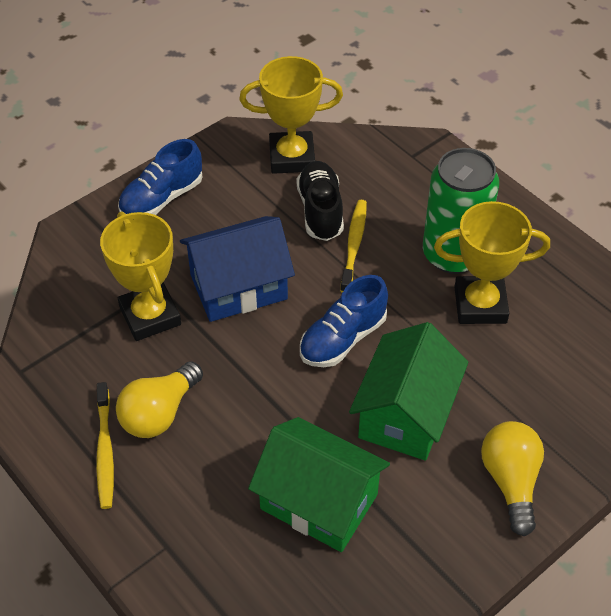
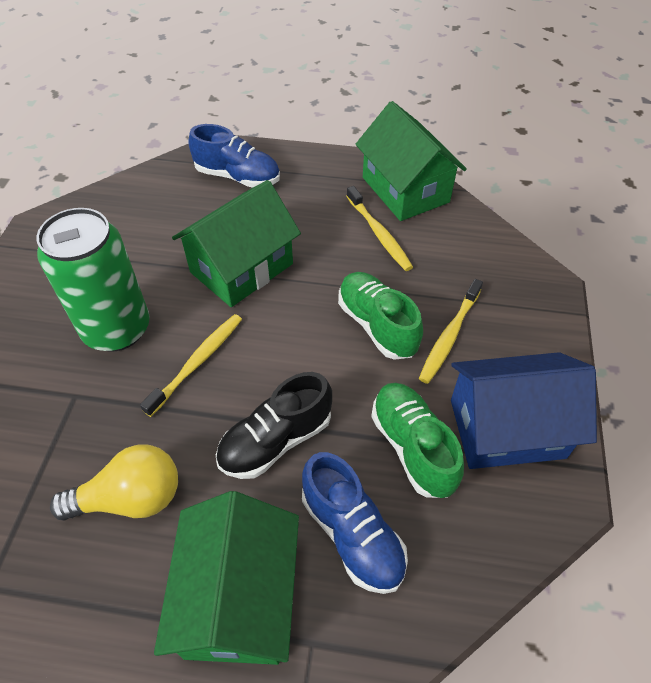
green house: 2 -> 3
green shoe: 0 -> 2
yellow light bulb: 2 -> 1
yellow toothbrush: 2 -> 3
yellow trophy: 3 -> 0

